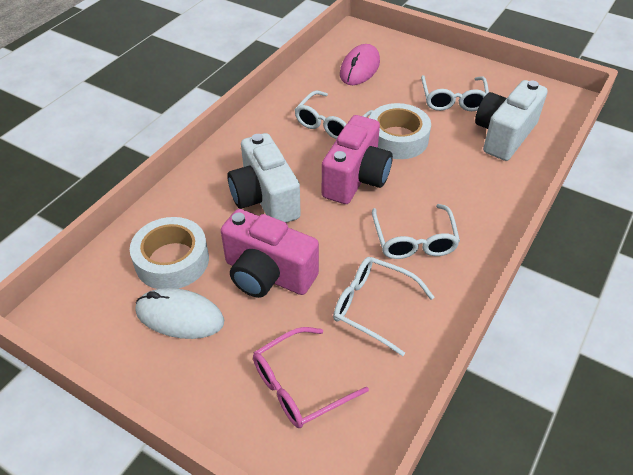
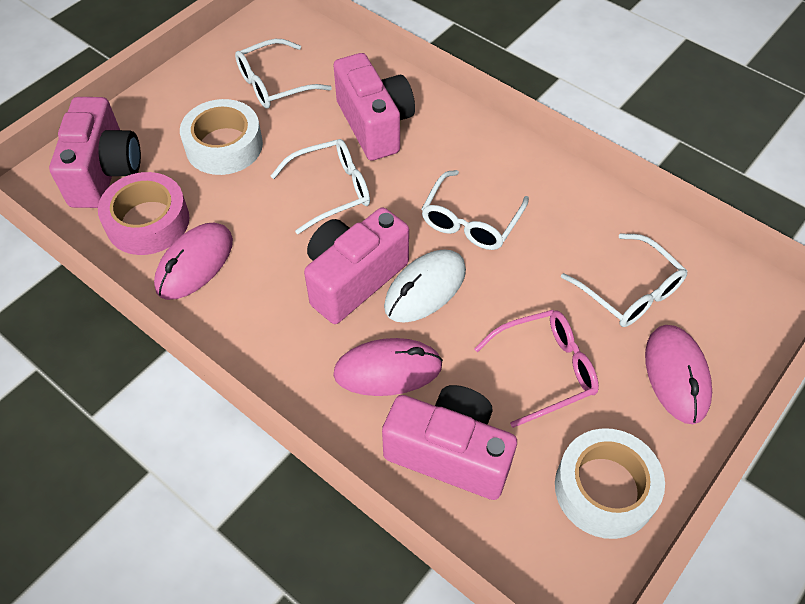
pink camera: 2 -> 4
pink mouse: 1 -> 3
pink tape: 0 -> 1
white camera: 2 -> 0

